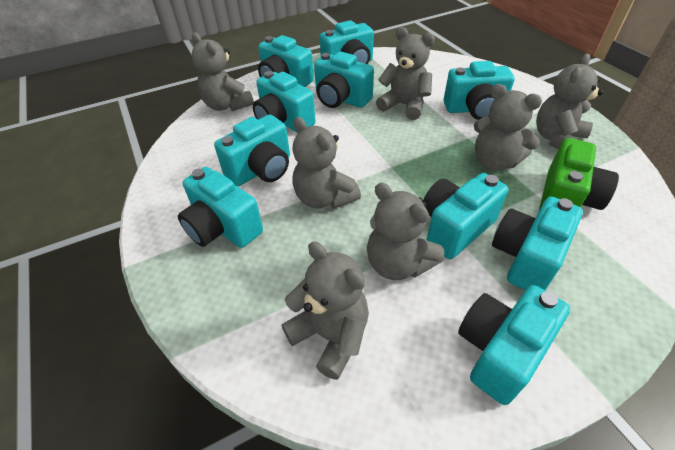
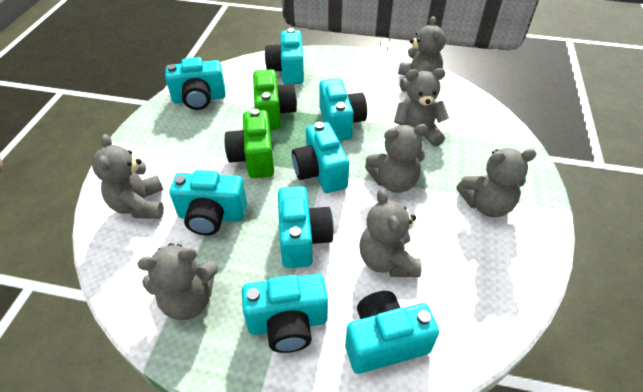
green camera: 1 -> 2
turquoise camera: 10 -> 8

